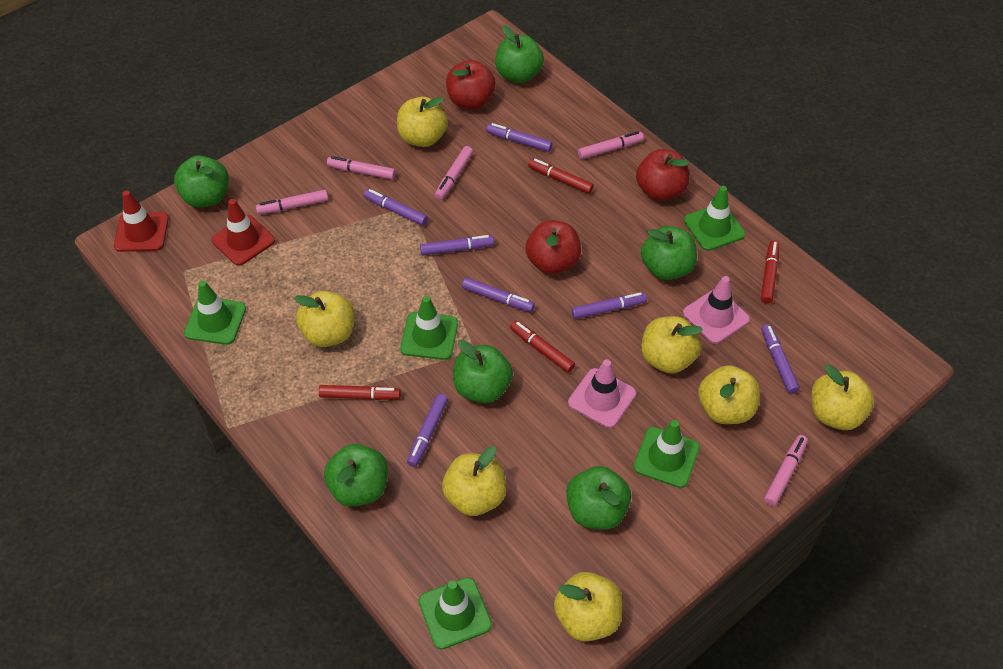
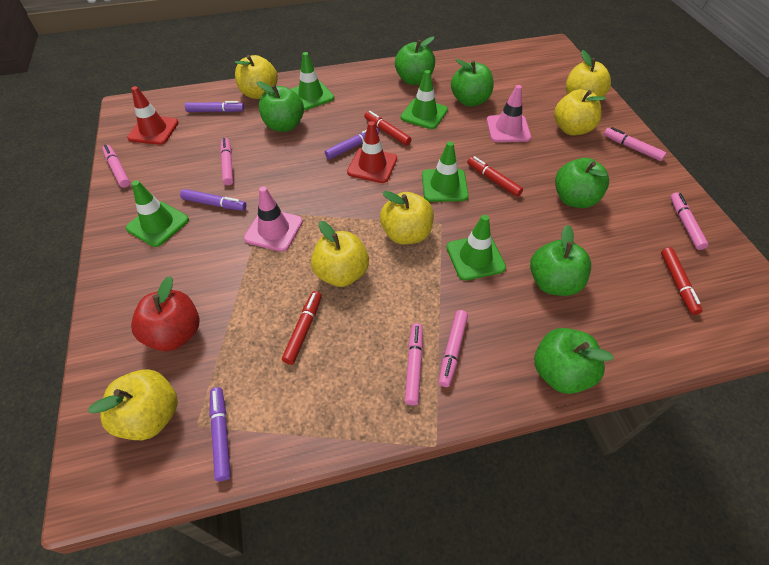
pink marker: 5 -> 6
purple marker: 7 -> 4
red apple: 3 -> 1
yellow apple: 7 -> 6

